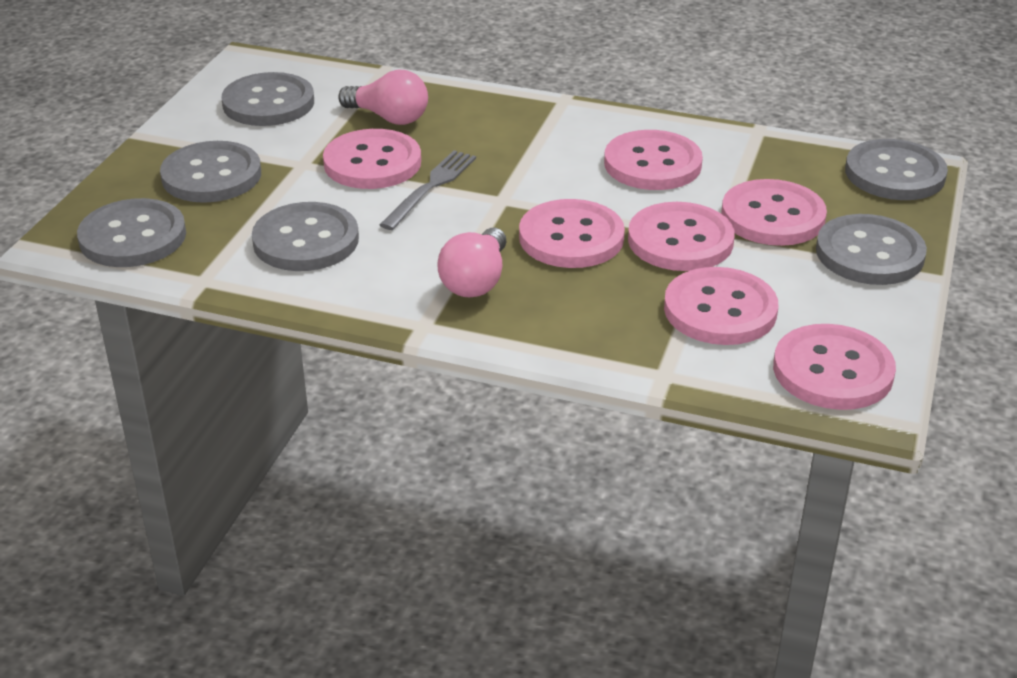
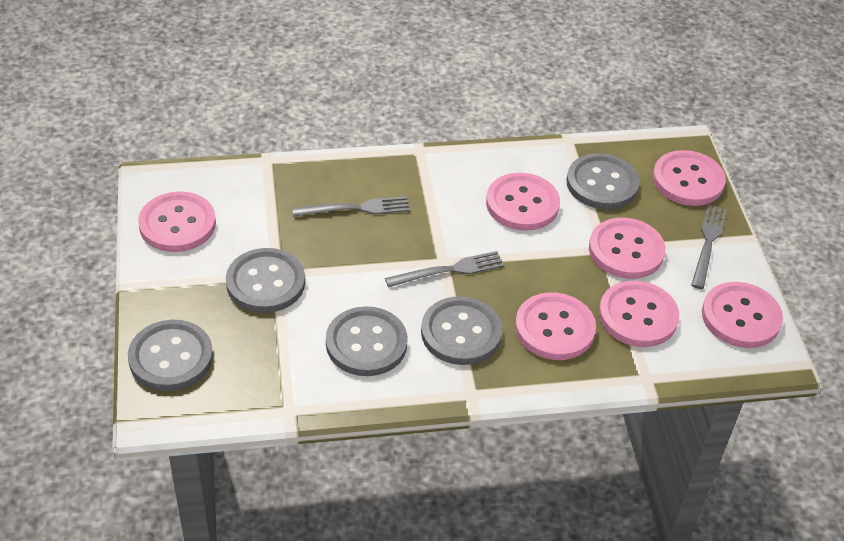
grey button: 6 -> 5
grey fork: 1 -> 3
pink light bulb: 2 -> 0

